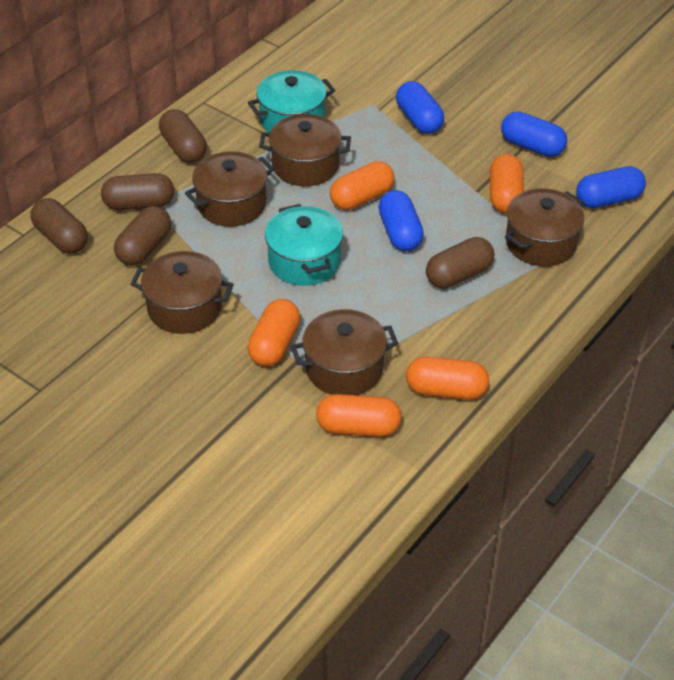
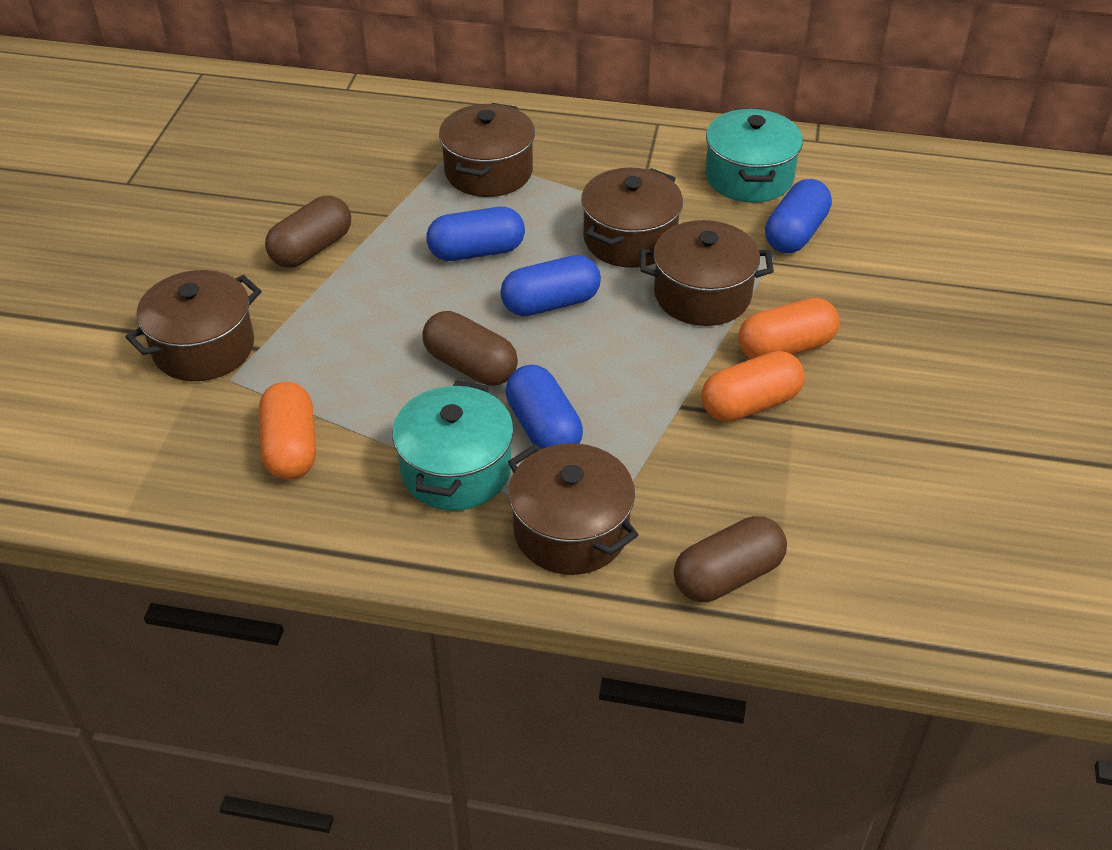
brown capsule: 5 -> 3
orange capsule: 5 -> 3

